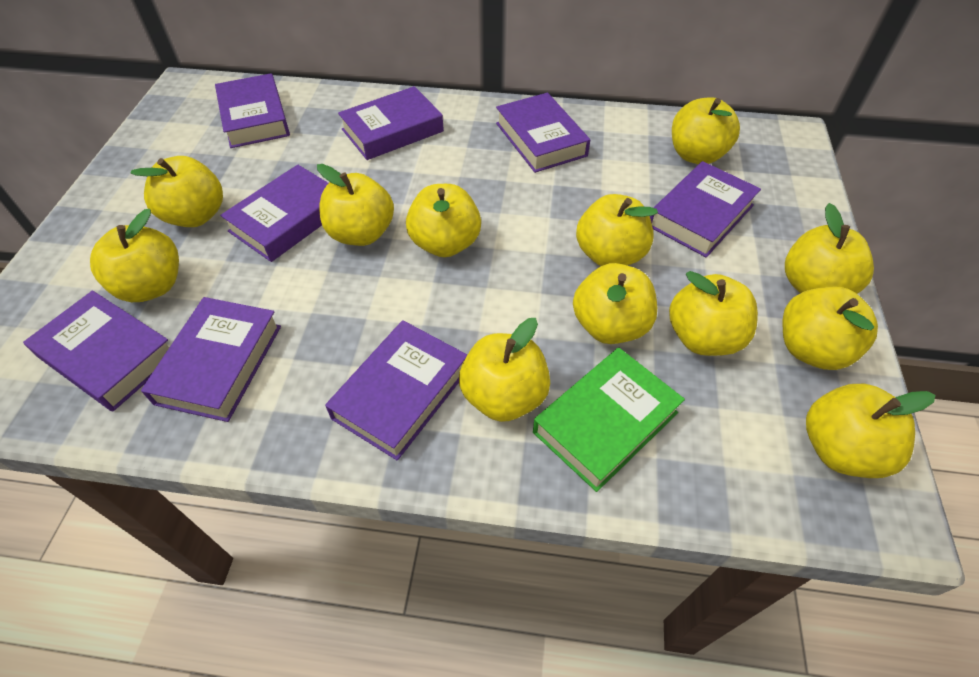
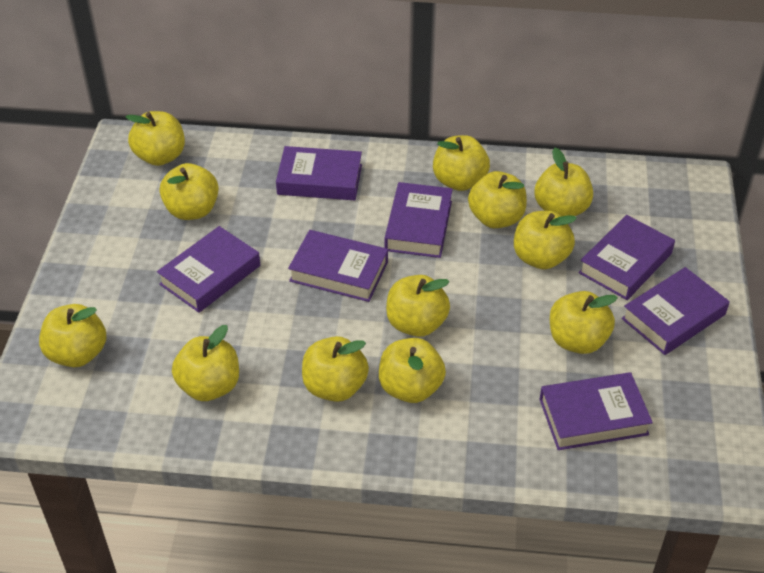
green book: 1 -> 0
purple book: 8 -> 7

